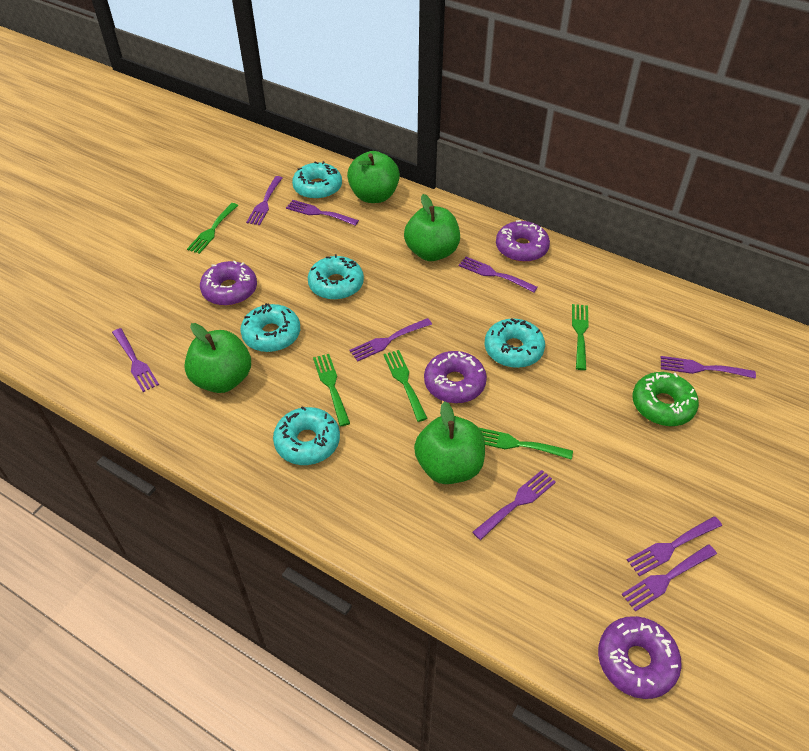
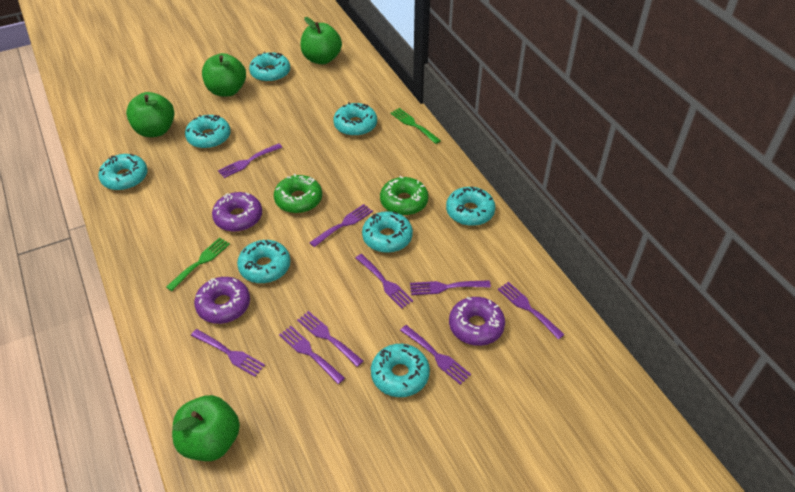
green donut: 1 -> 2
green fork: 5 -> 2
purple donut: 4 -> 3
turquoise donut: 5 -> 8

